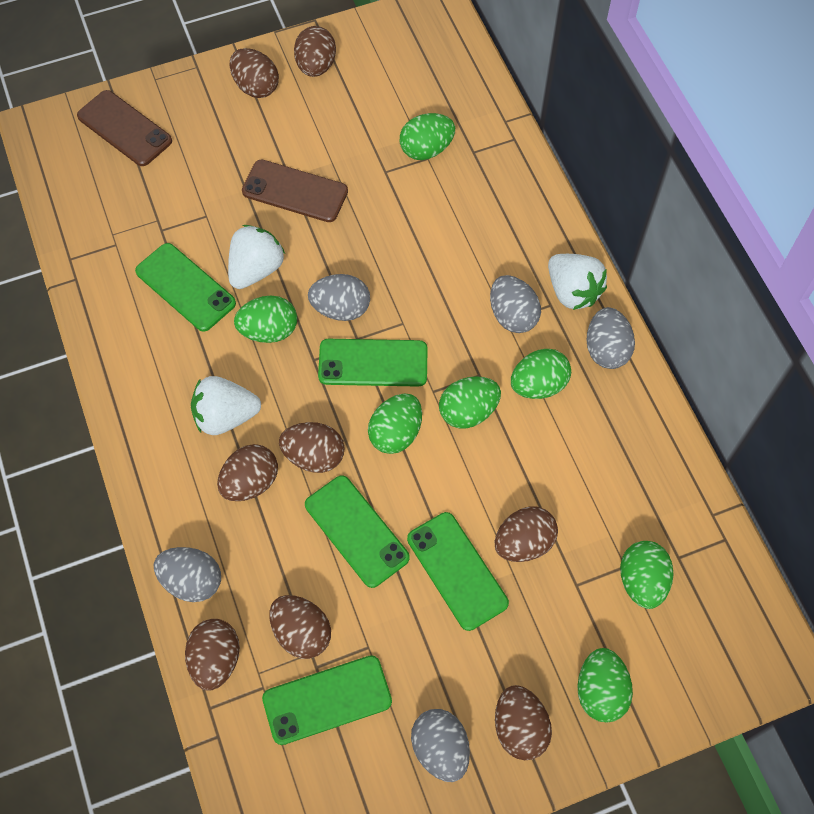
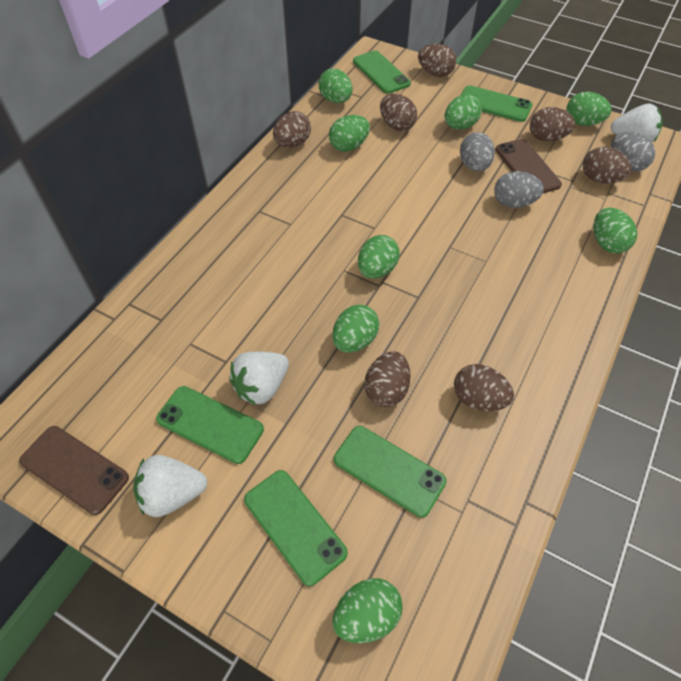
brown egg: 8 -> 7
green egg: 7 -> 8
grey egg: 5 -> 3

